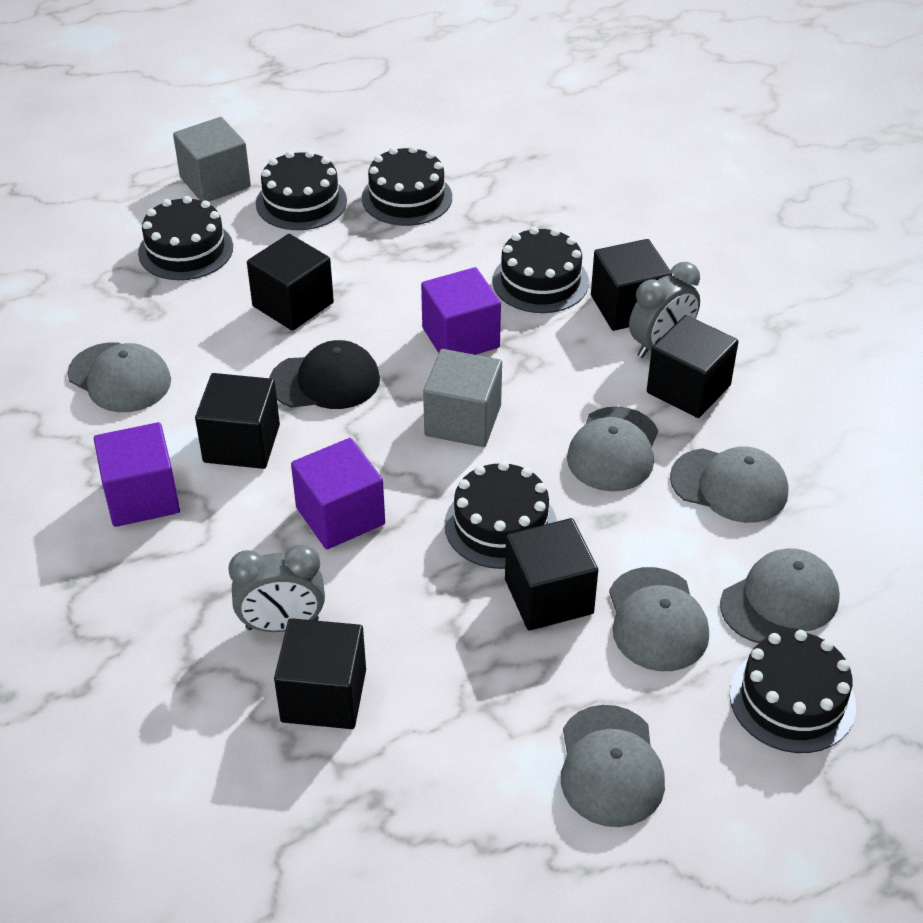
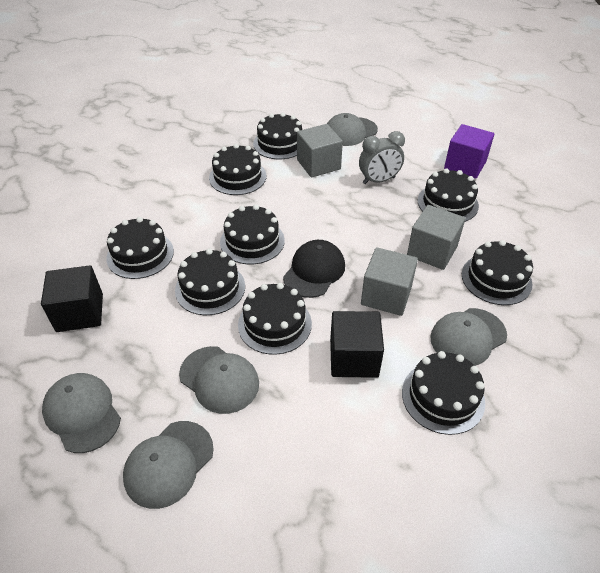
black cake: 6 -> 9
black cube: 6 -> 2
grey cap: 6 -> 5
grey clock: 2 -> 1
grey cube: 2 -> 3
purple cube: 3 -> 1

